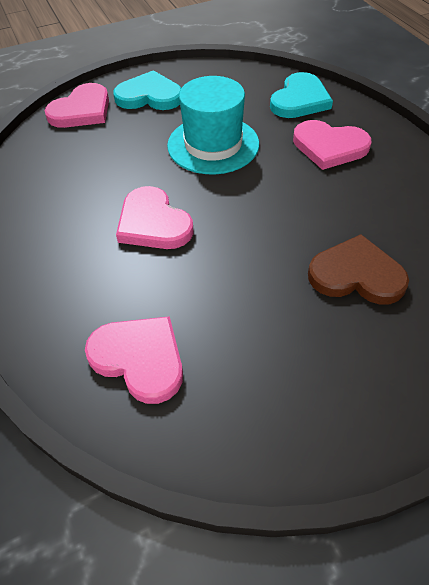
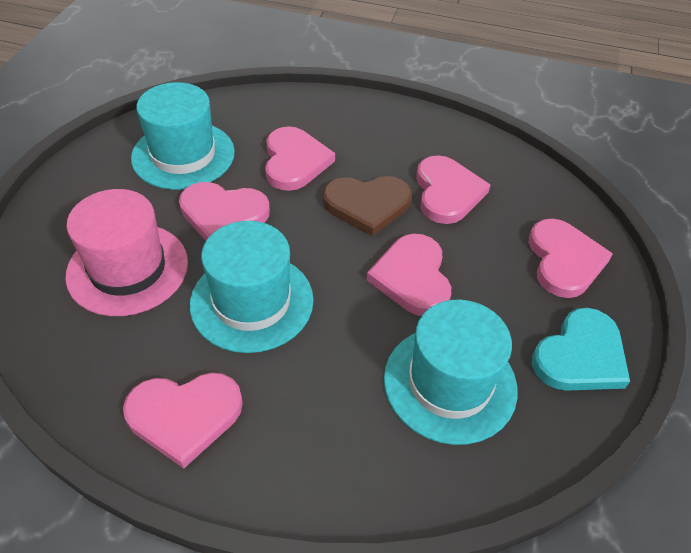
pink hat: 0 -> 1
pink heart: 4 -> 6
turquoise hat: 1 -> 3
turquoise heart: 2 -> 1

